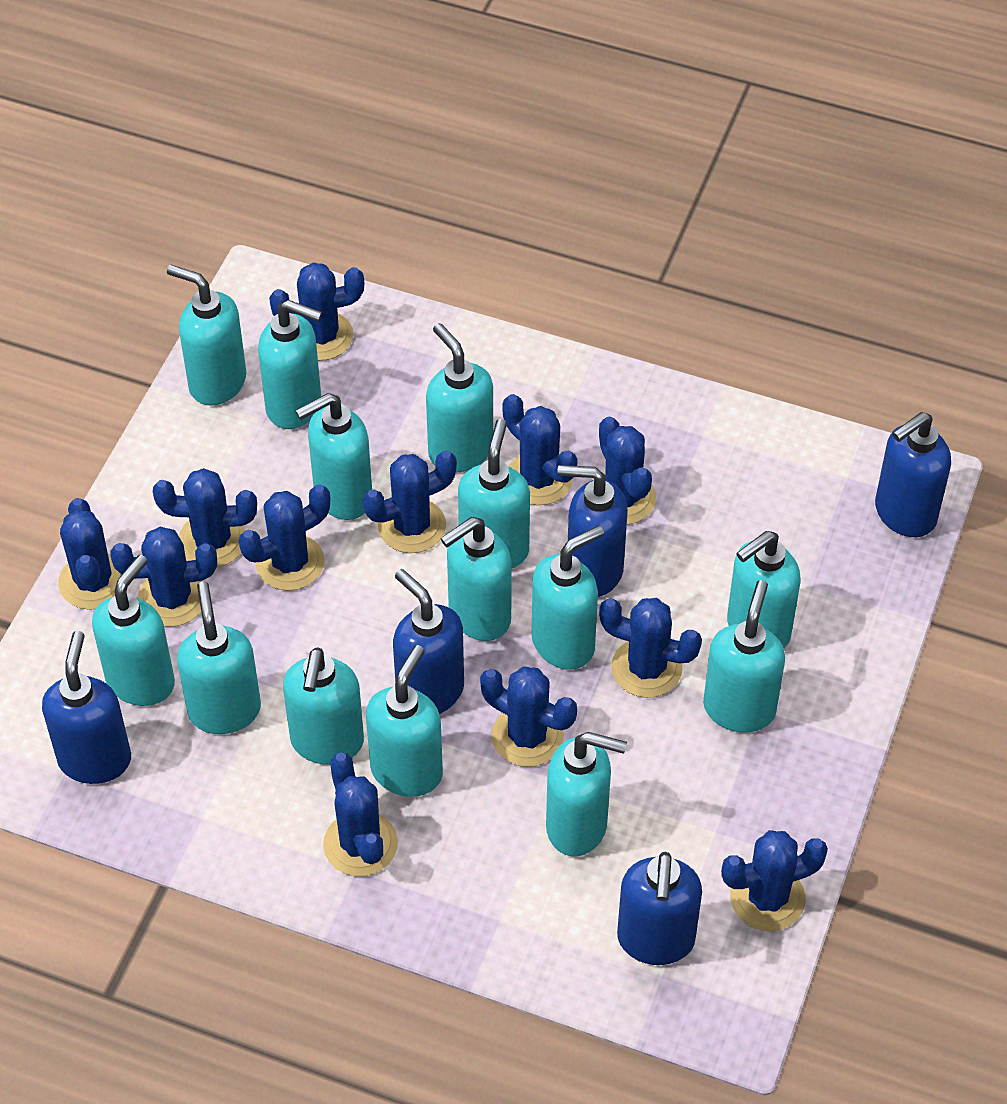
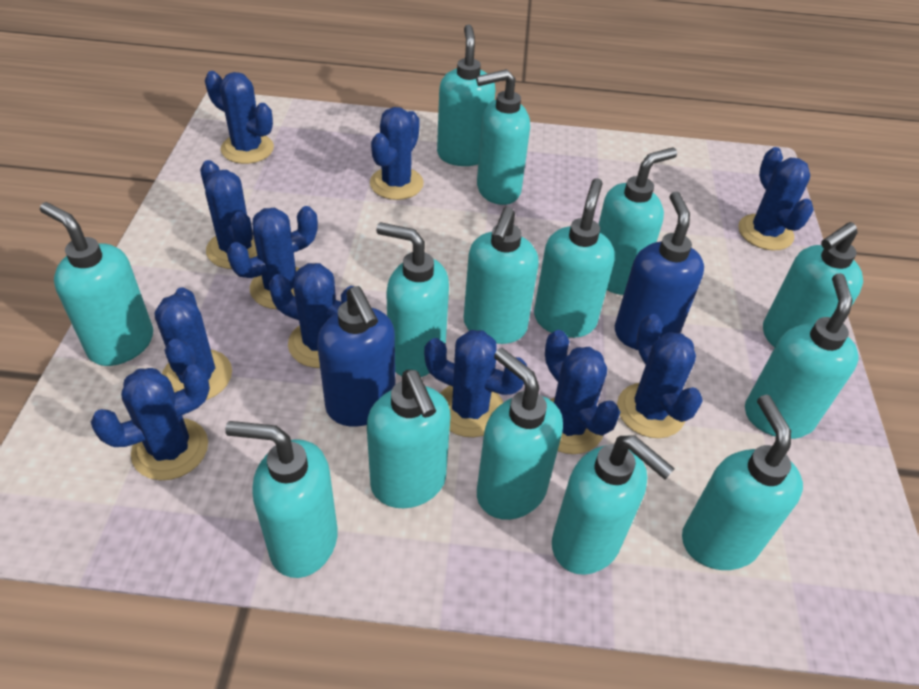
blue cactus: 12 -> 11
blue soap dispenser: 5 -> 2

